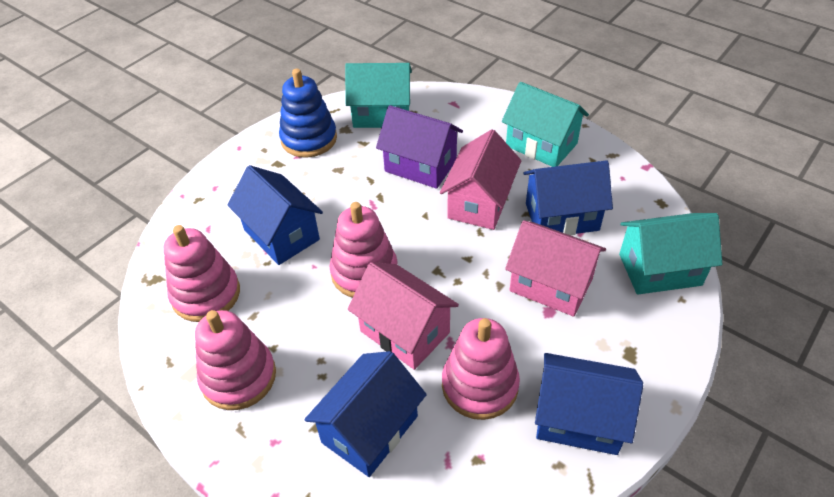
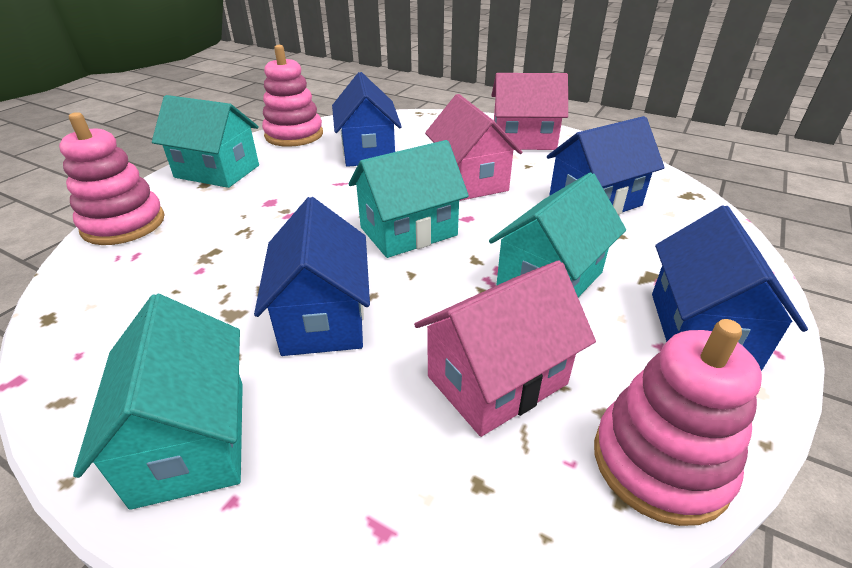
blue stacking toy: 1 -> 0
pink stacking toy: 4 -> 3
purple house: 1 -> 0
turquoise house: 3 -> 4

